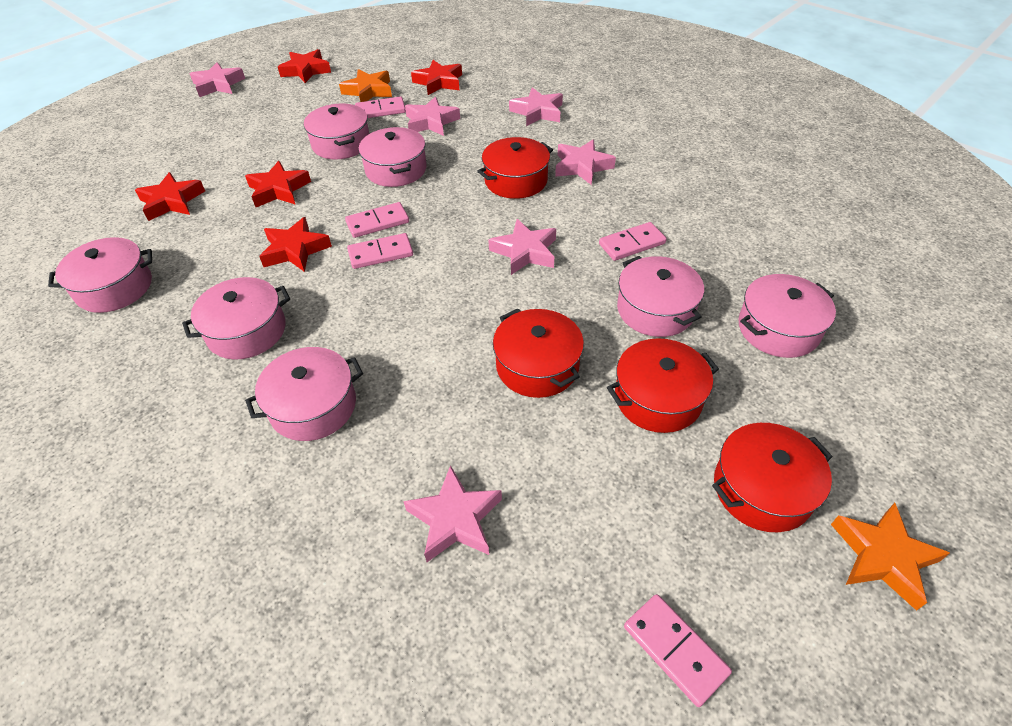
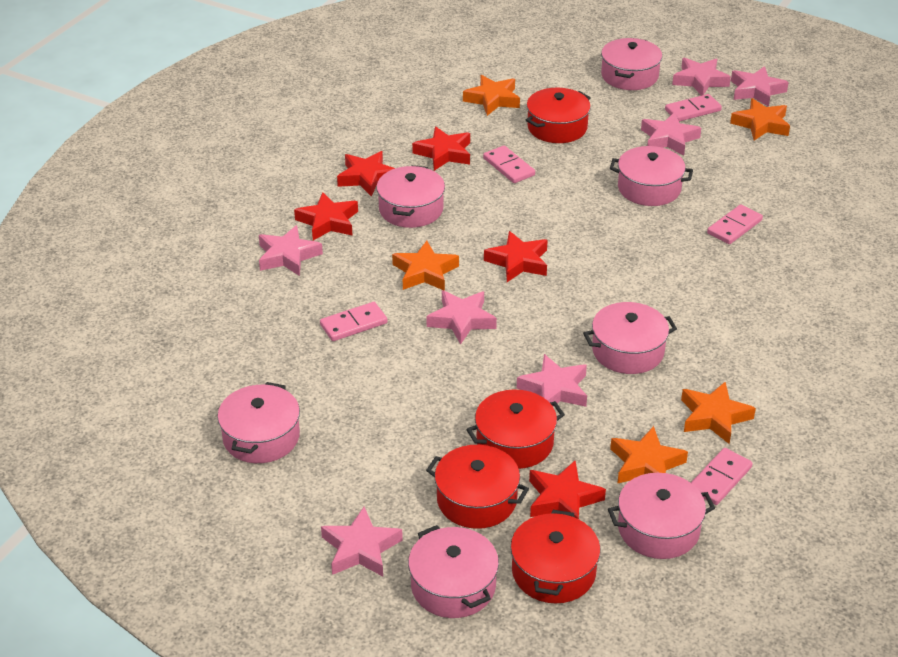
orange star: 2 -> 5
pink star: 6 -> 7

